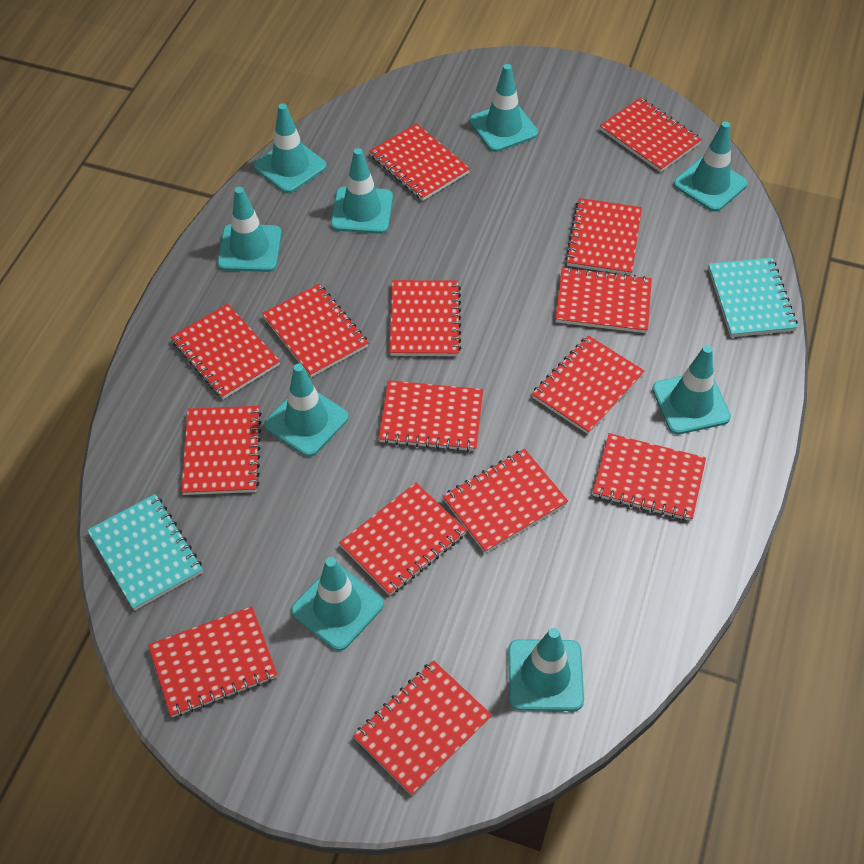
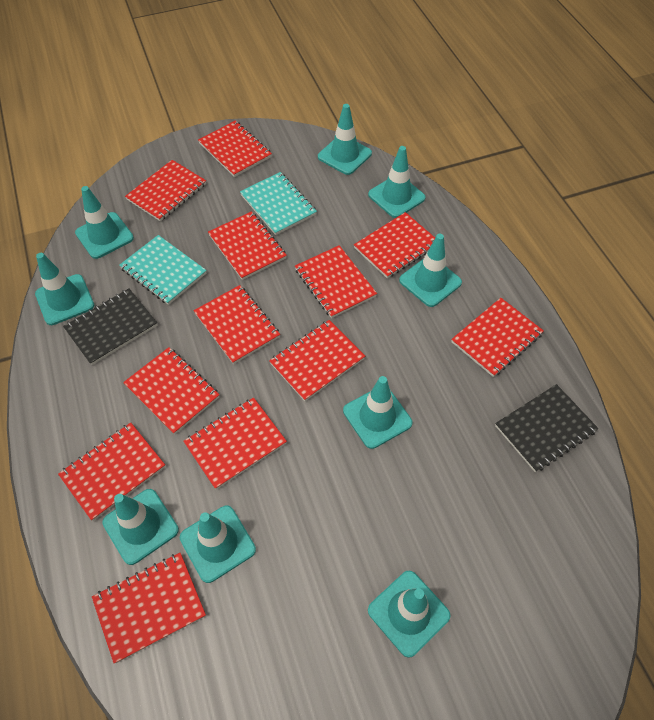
black notebook: 0 -> 2
red notebook: 15 -> 12

